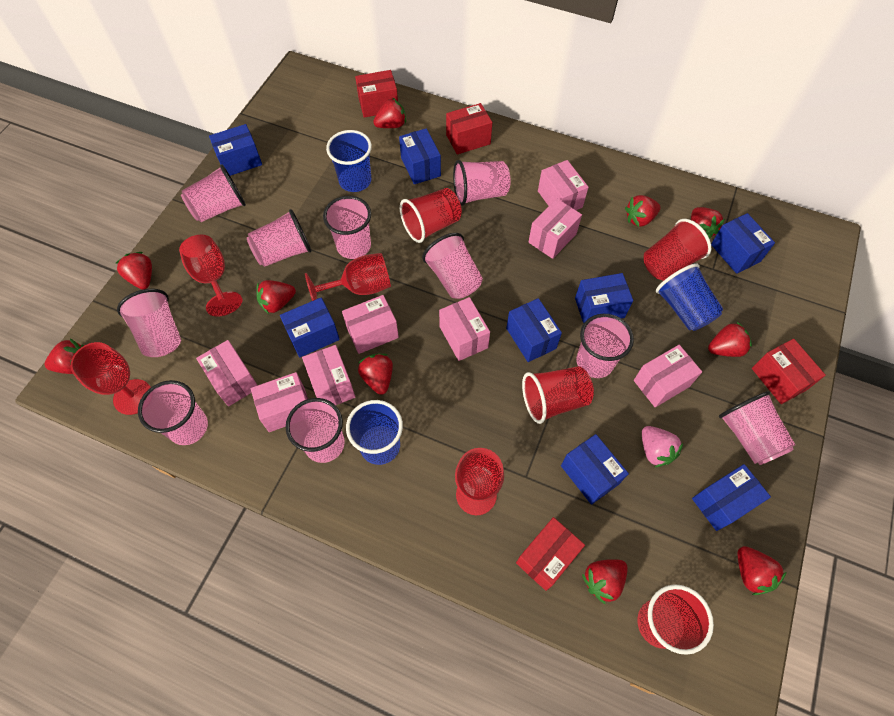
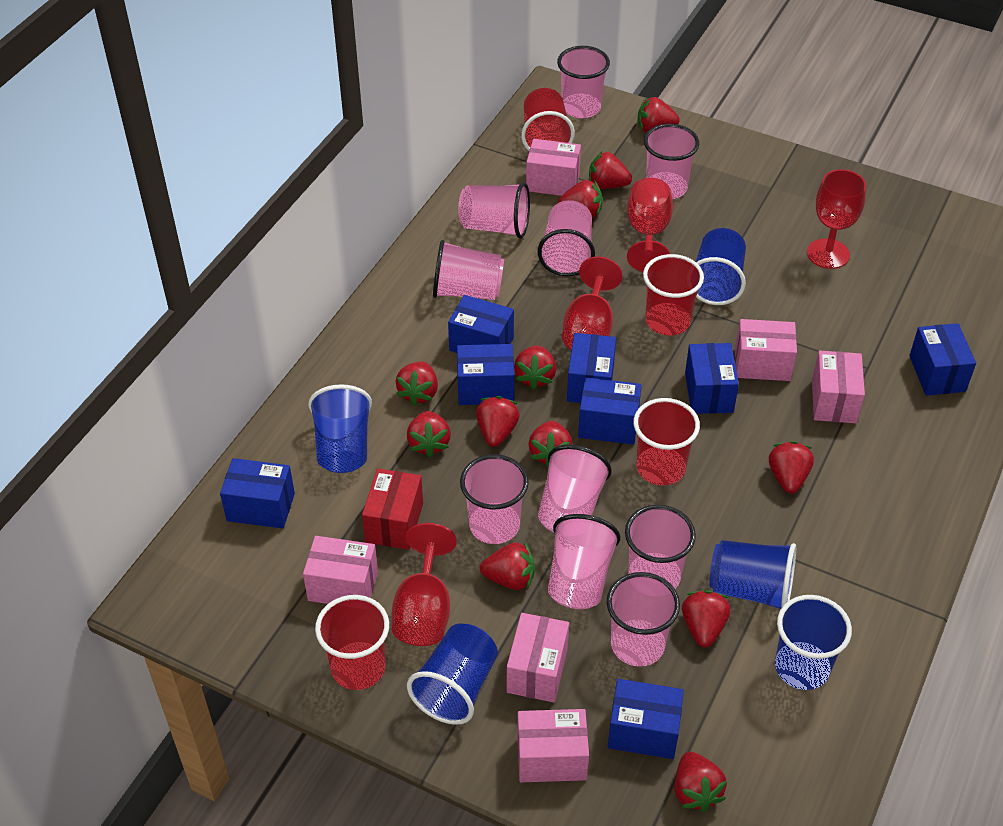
blue cup: 3 -> 5
pink box: 8 -> 6
pink strawberry: 1 -> 0
red box: 4 -> 1
red strawberry: 10 -> 12

